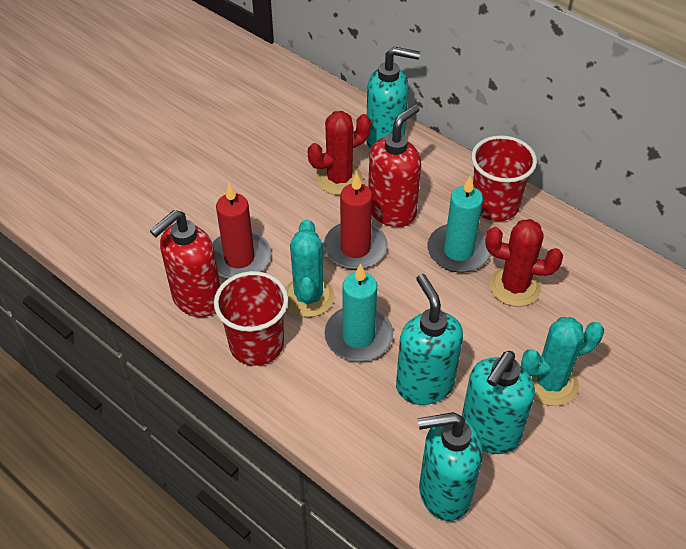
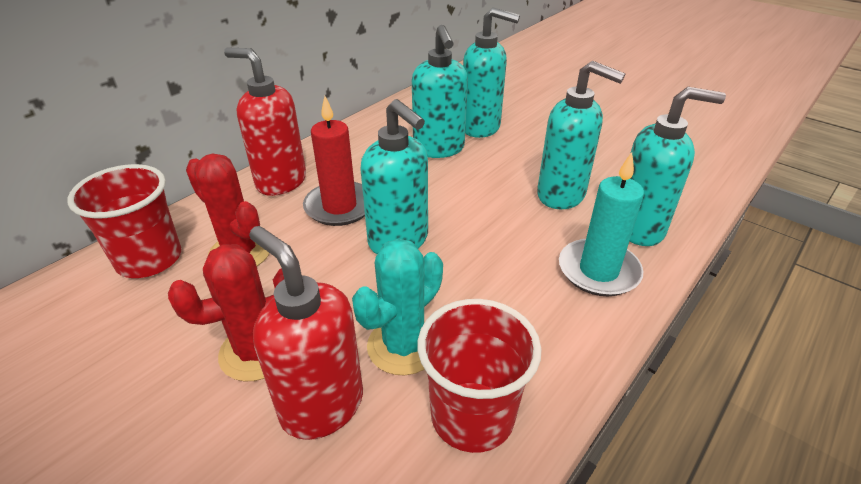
red candle: 2 -> 1
turquoise cactus: 2 -> 1
turquoise candle: 2 -> 1
turquoise soap dispenser: 4 -> 5

